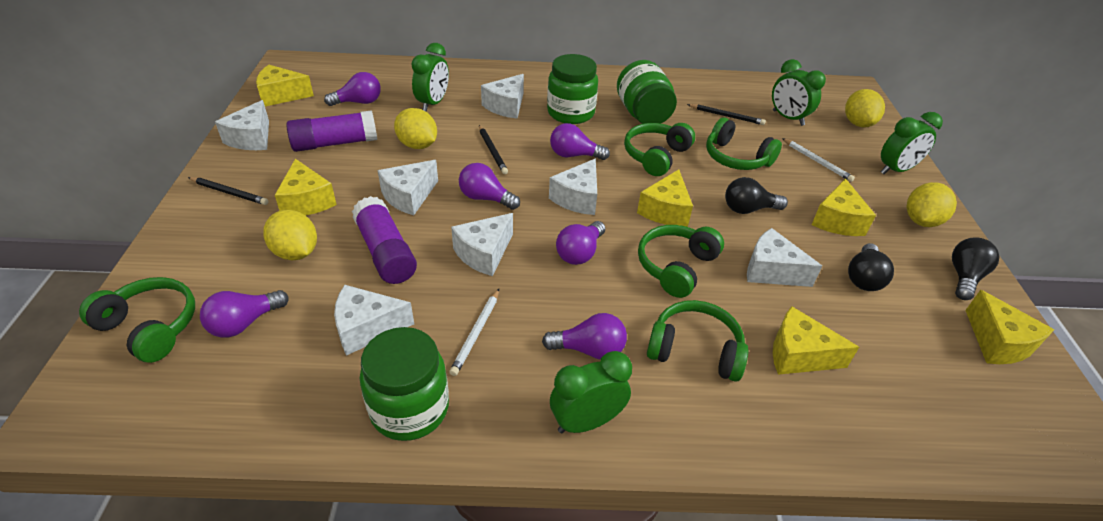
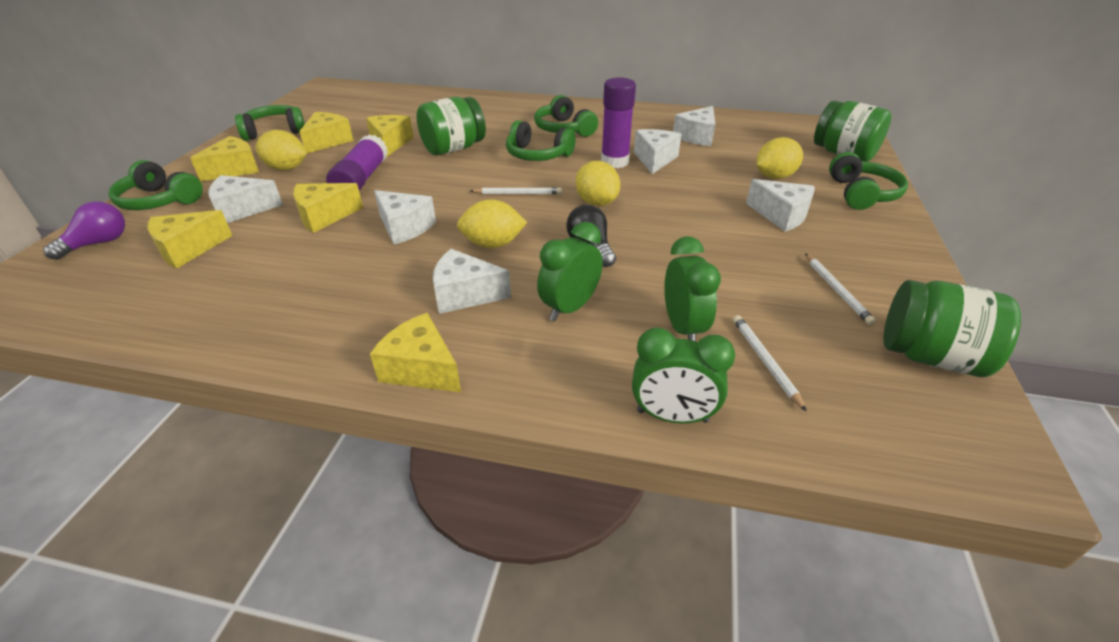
black light bulb: 3 -> 1
black pencil: 3 -> 0
green clock: 4 -> 3
purple light bulb: 6 -> 1
white cheese: 7 -> 6
white pencil: 2 -> 3

